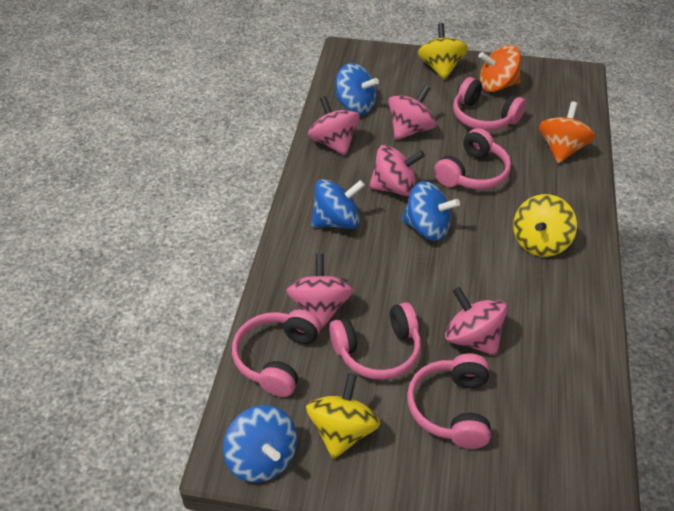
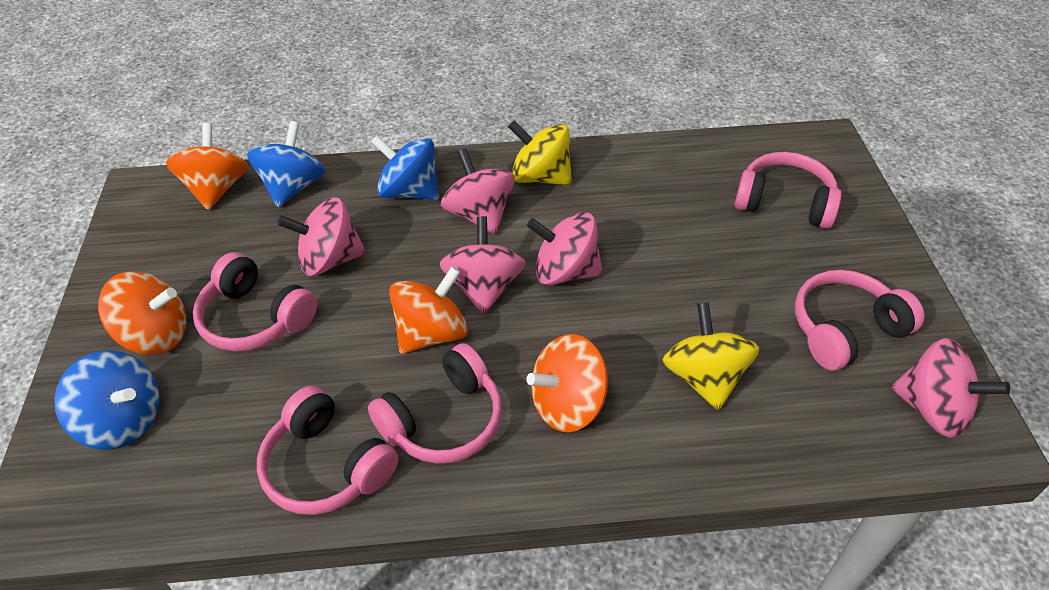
blue spinning top: 4 -> 3
orange spinning top: 2 -> 4
yellow spinning top: 3 -> 2

